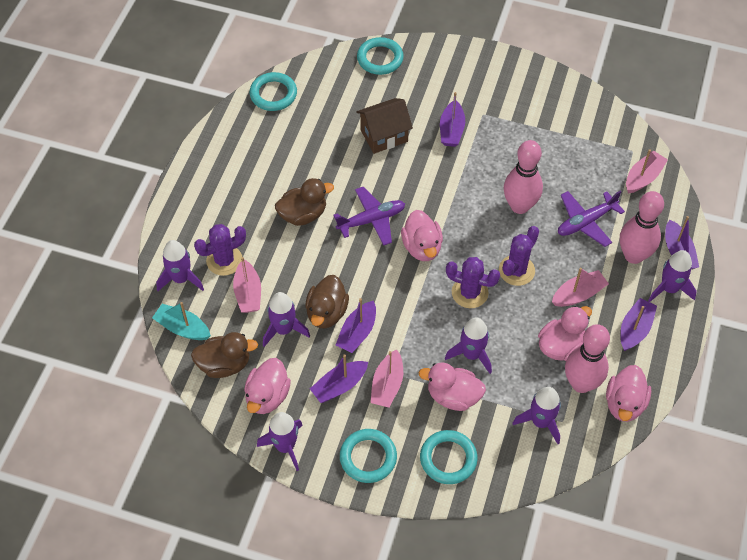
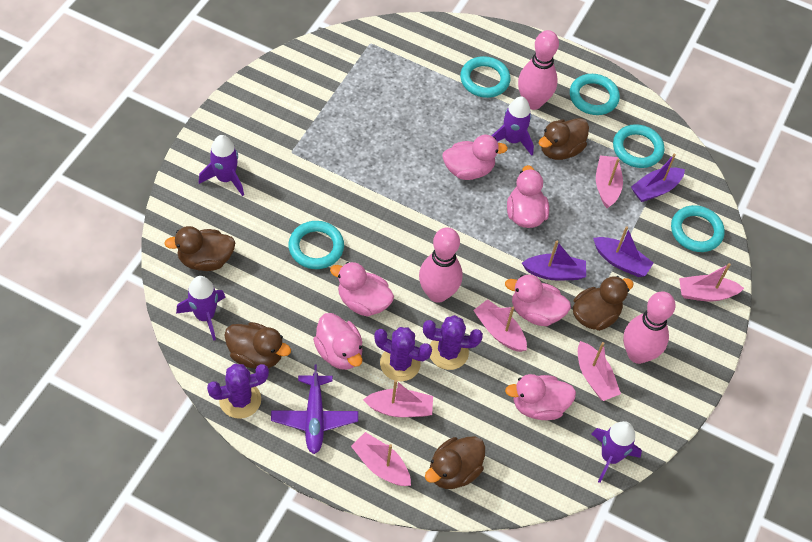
brown duck: 3 -> 5
brown house: 1 -> 0
pink boat: 4 -> 6
pink duck: 5 -> 6
purple boat: 5 -> 3
purple plane: 2 -> 1
purple rocket: 6 -> 4
turquoise boat: 1 -> 0
turquoise ring: 4 -> 5

